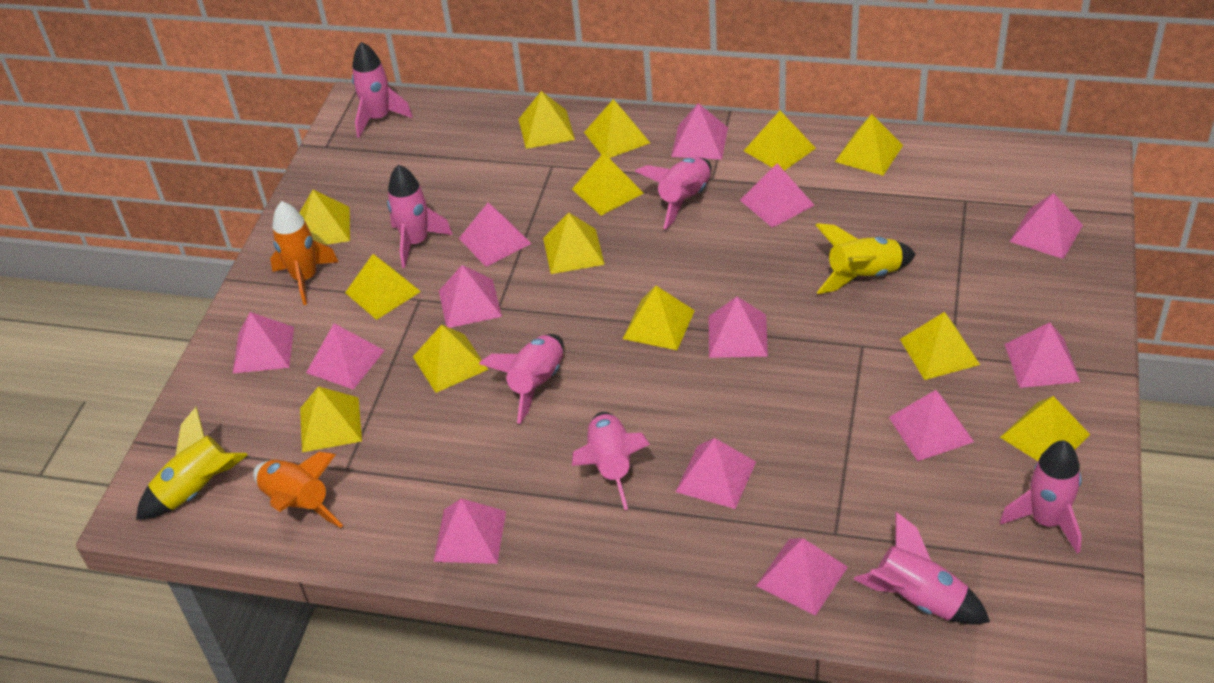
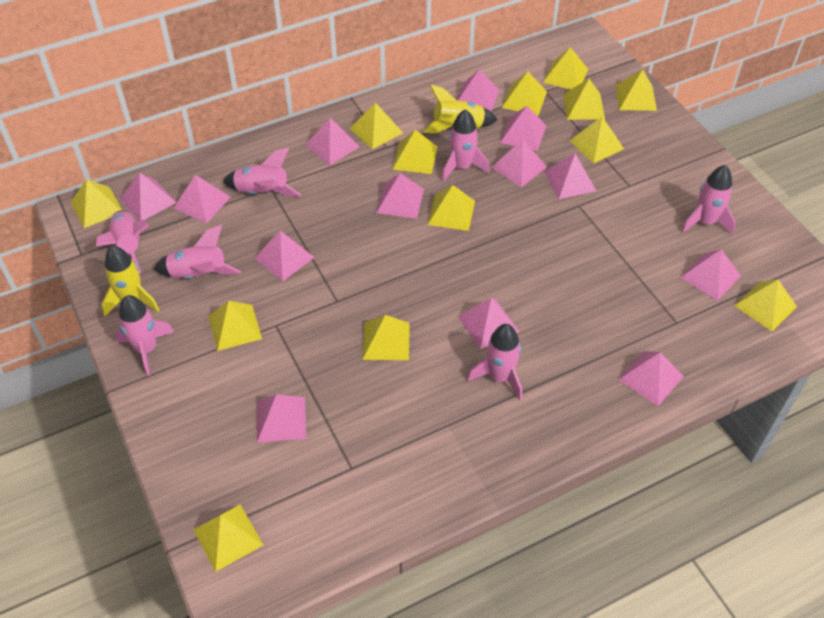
orange rocket: 2 -> 0

